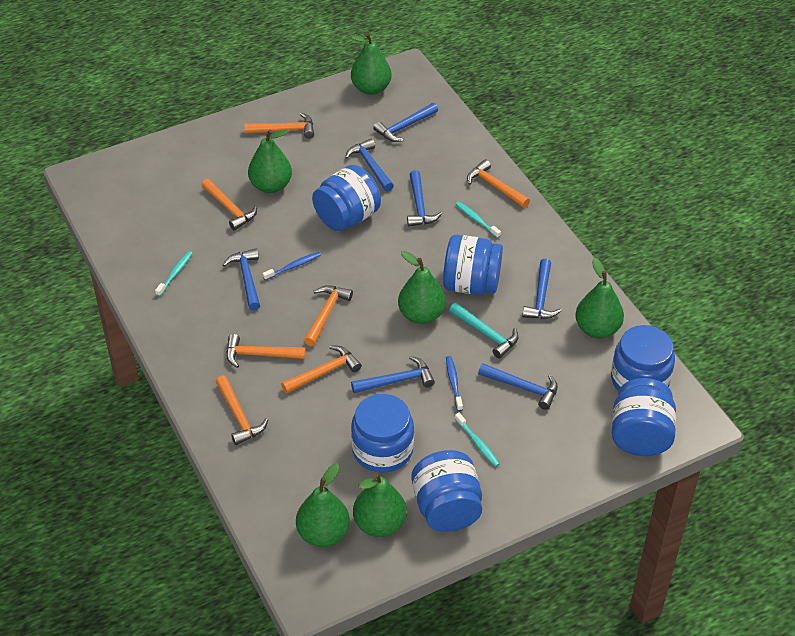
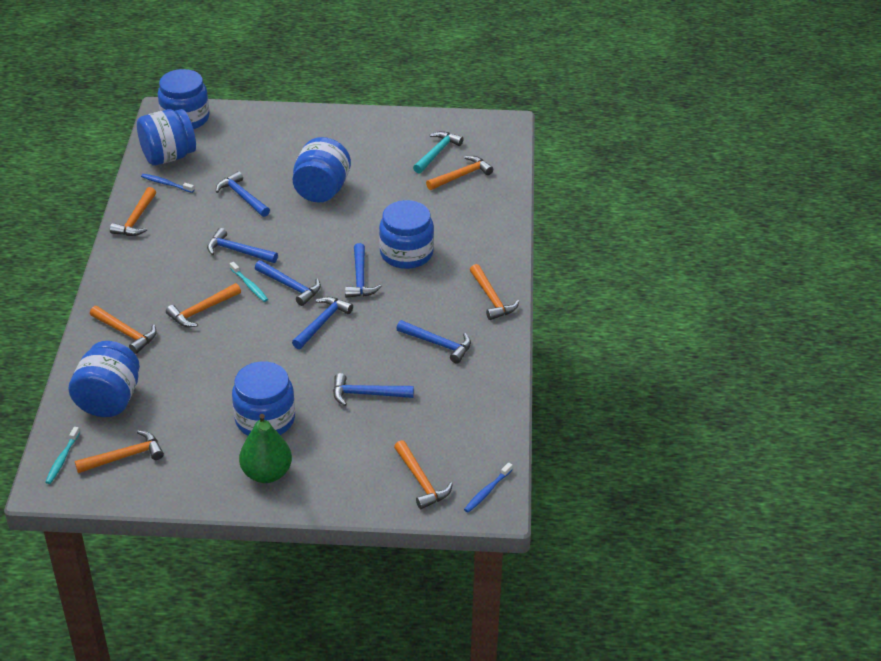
green pear: 6 -> 1
turquoise toothbrush: 3 -> 2

